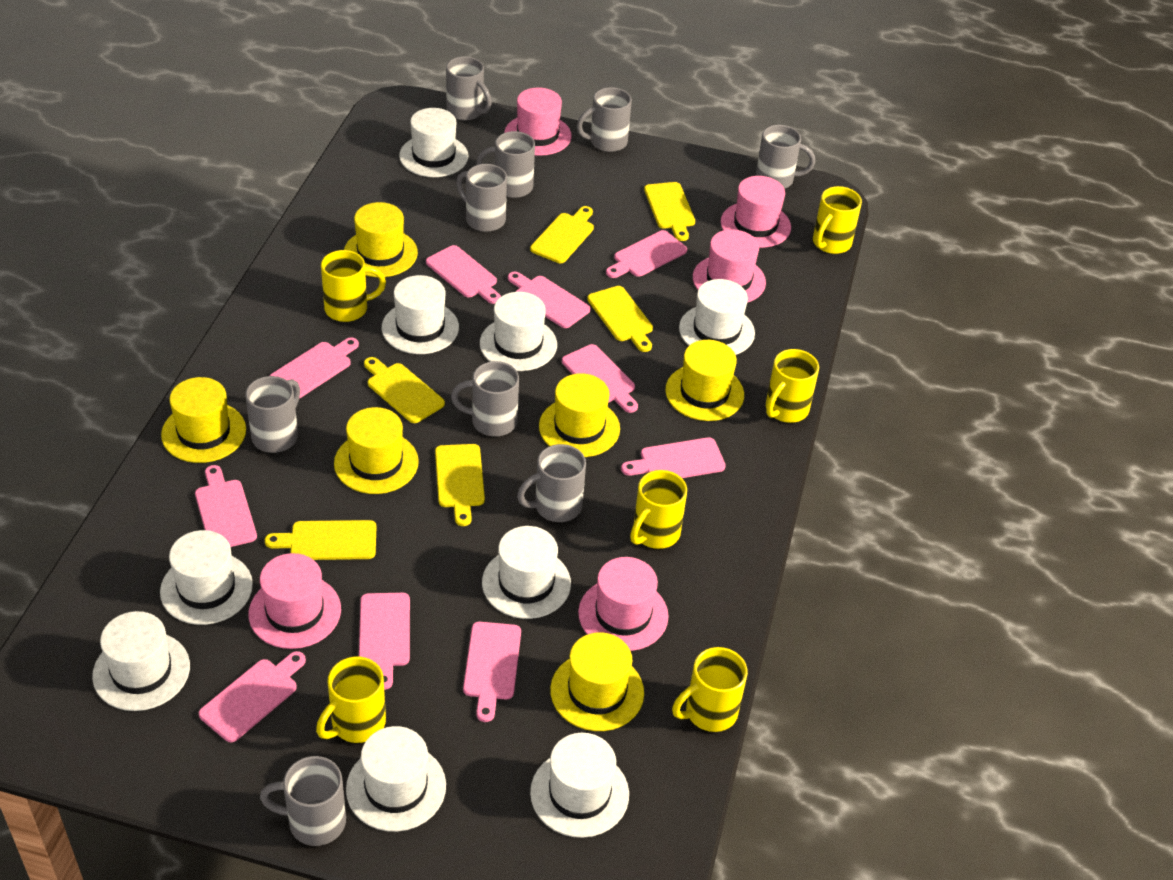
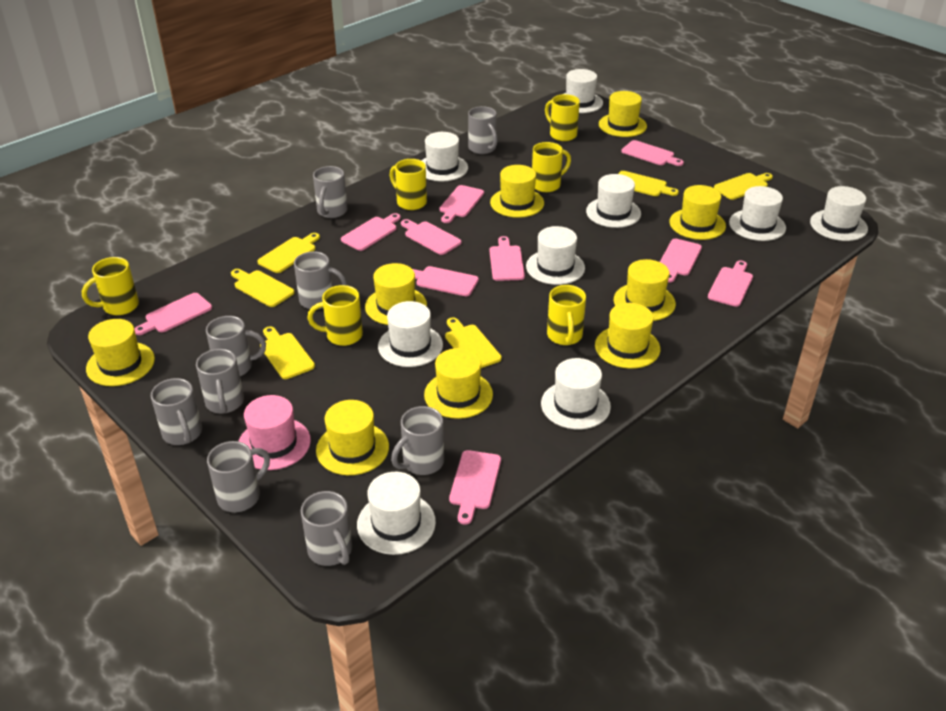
pink hat: 5 -> 1
yellow hat: 6 -> 9

